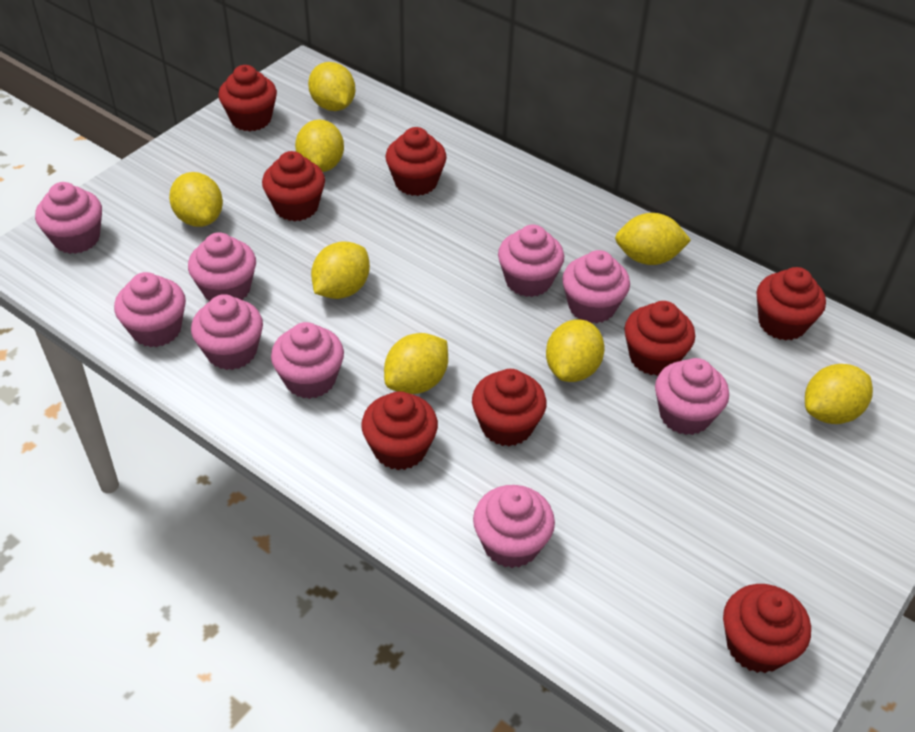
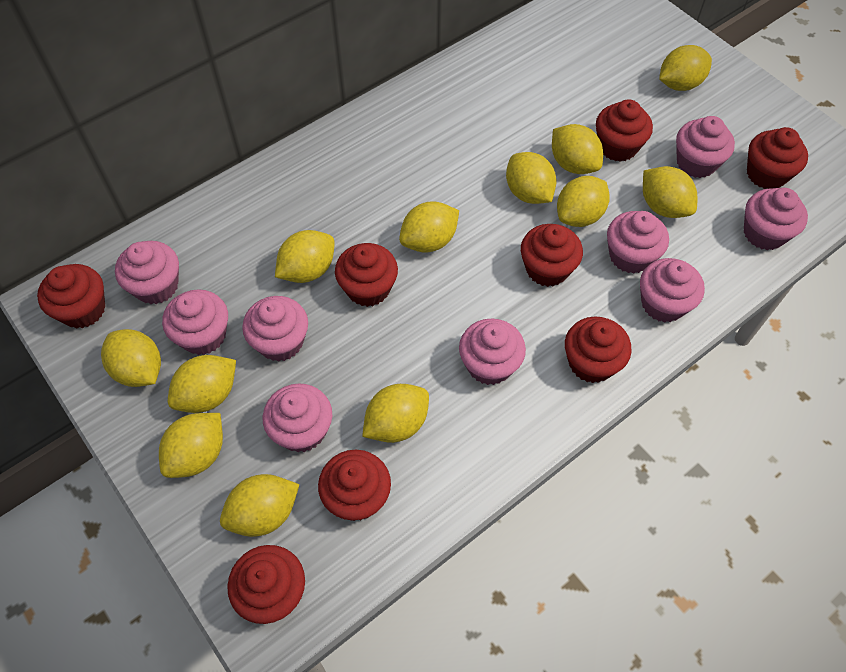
yellow lemon: 8 -> 12

